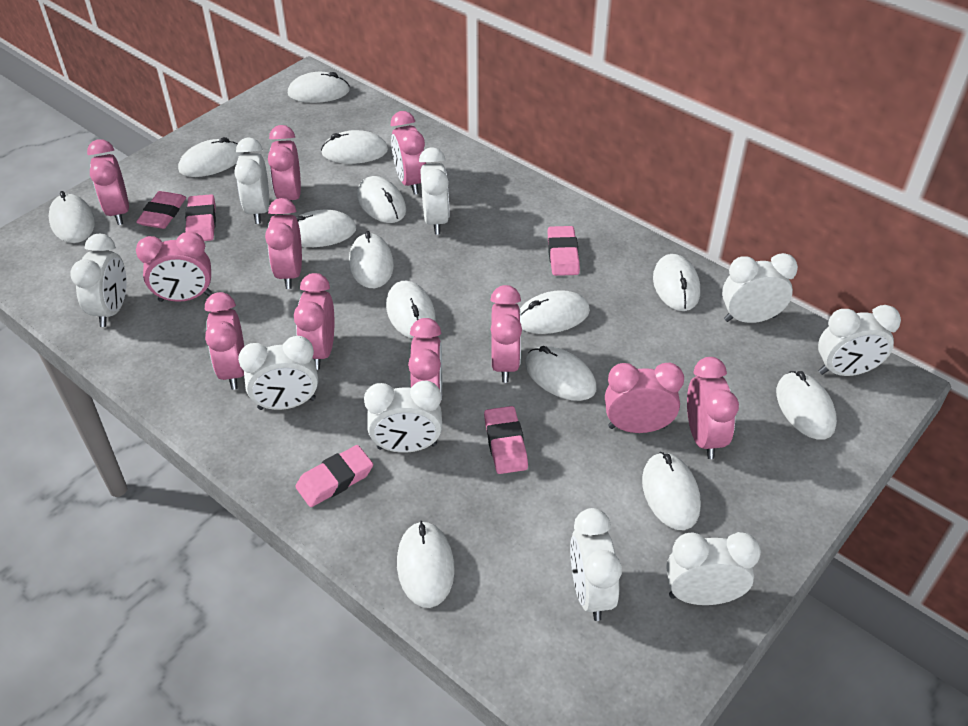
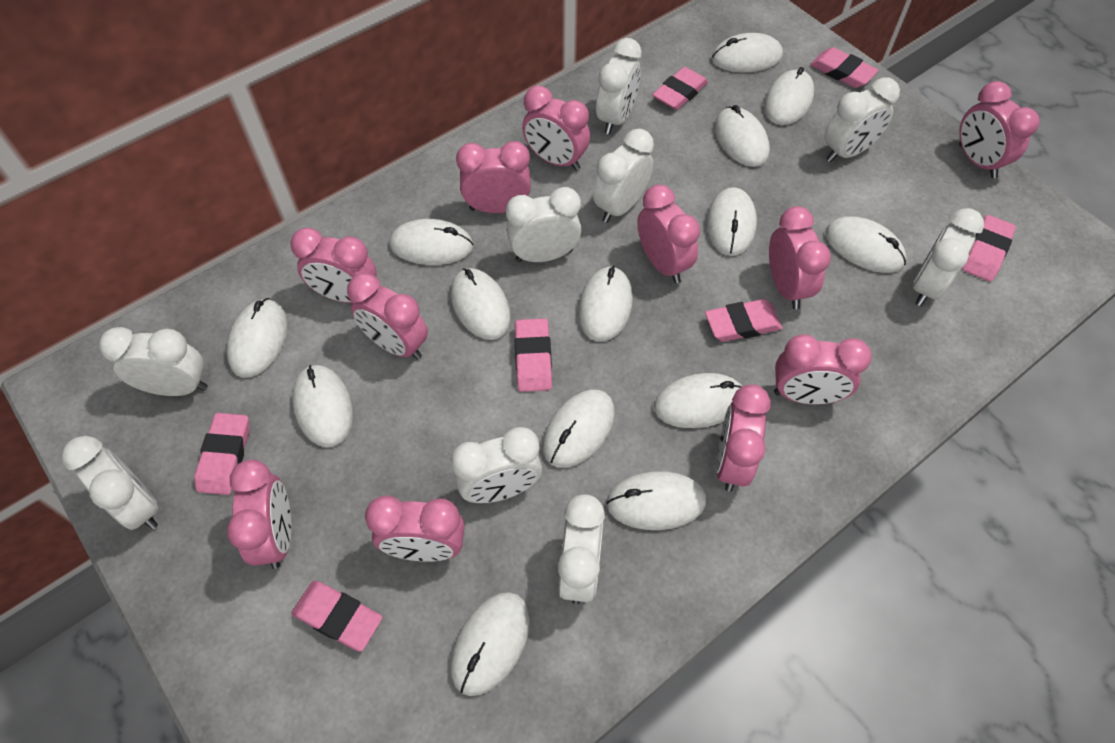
pink eraser: 5 -> 7

